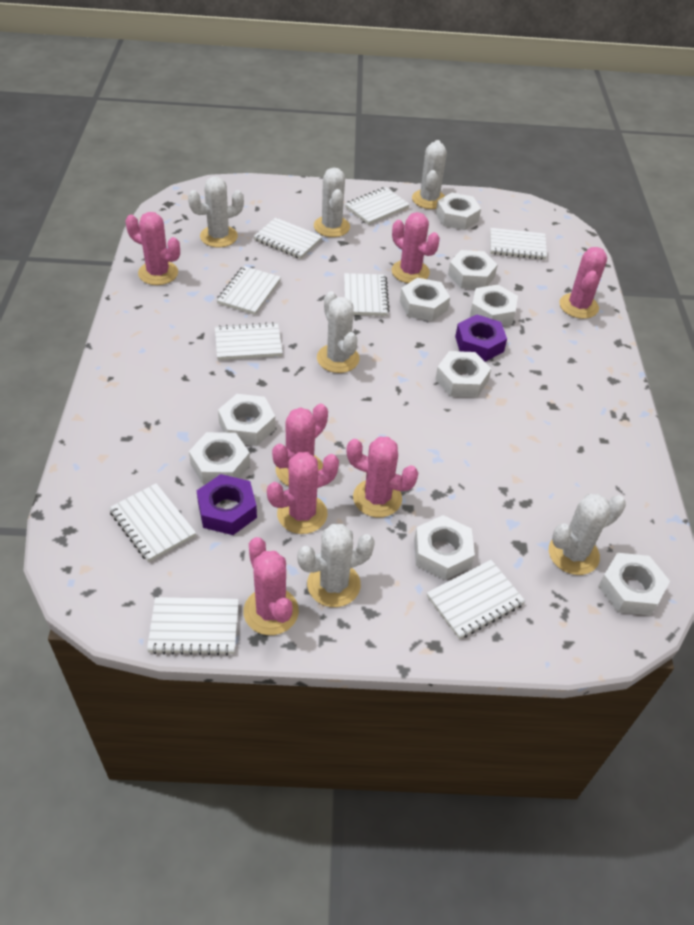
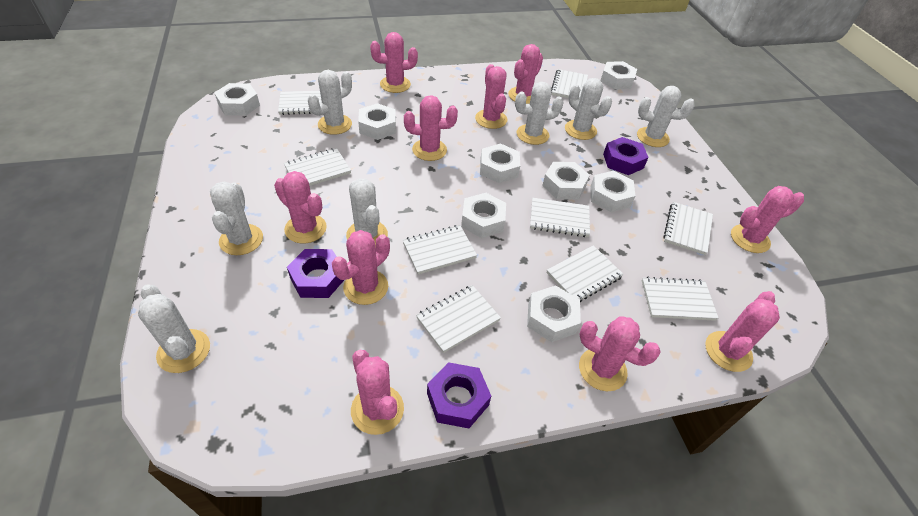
pink cactus: 7 -> 10
purple nut: 2 -> 3
white cactus: 6 -> 7
white nut: 9 -> 8

